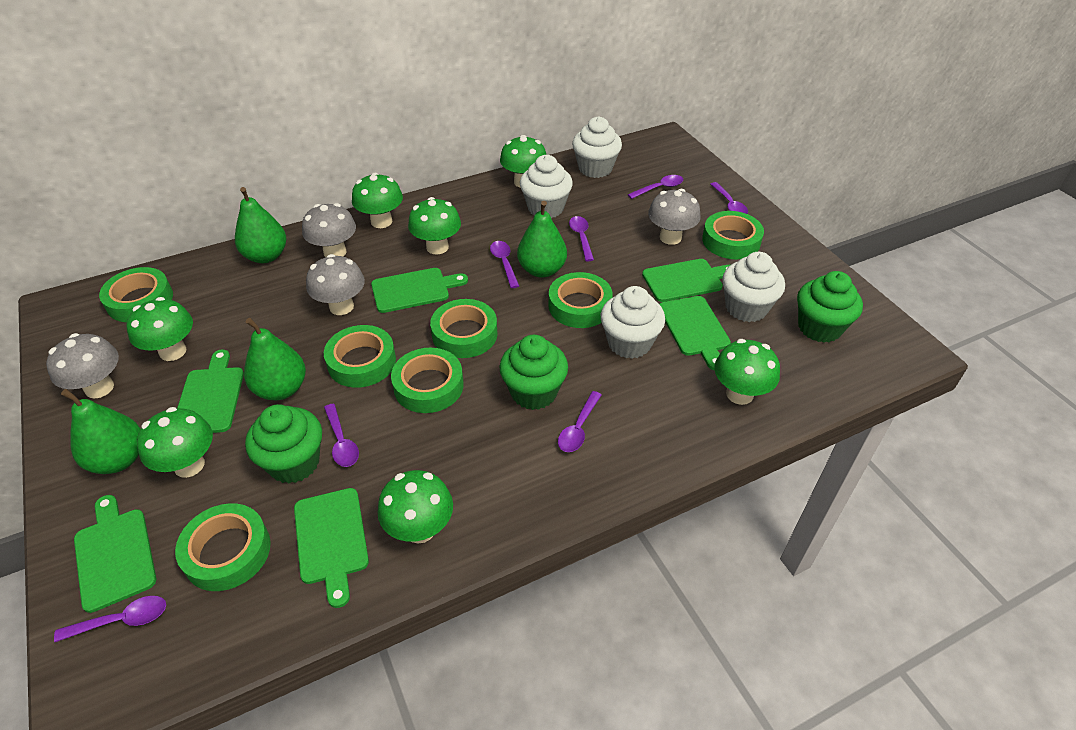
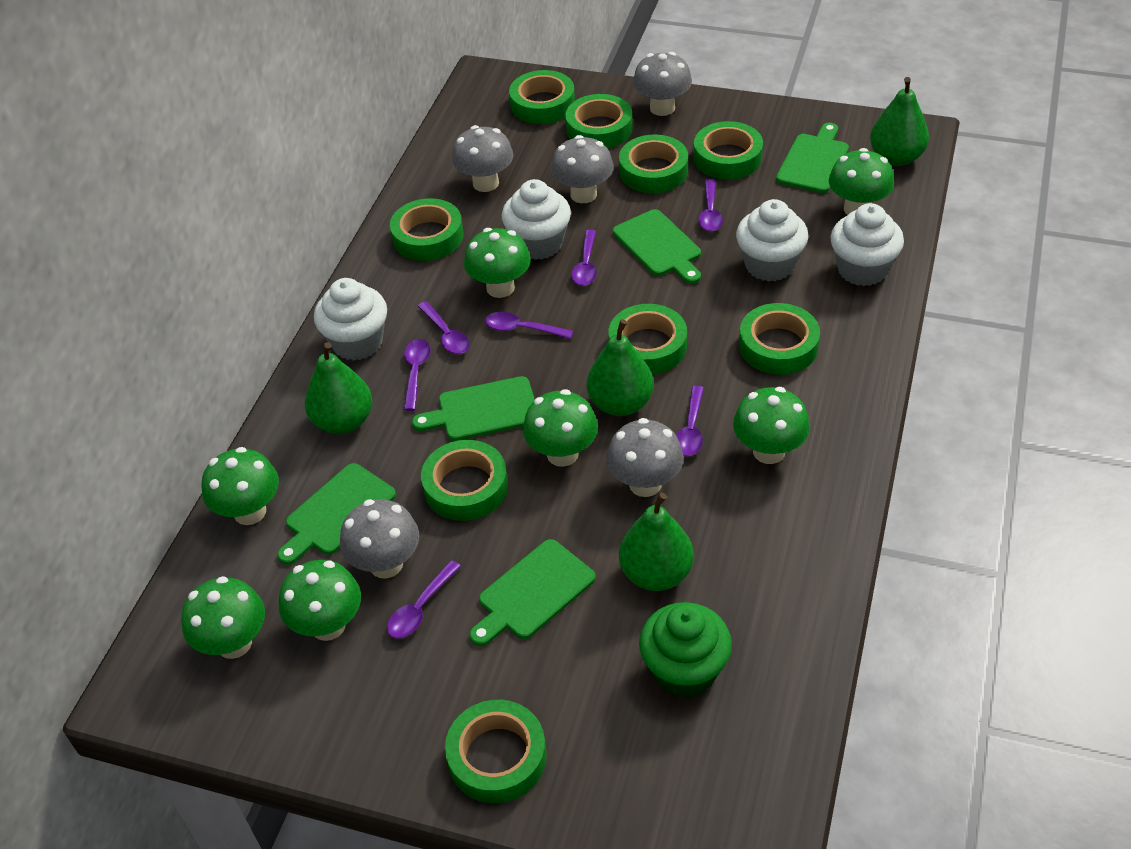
green cupcake: 3 -> 1
green cutting board: 6 -> 5
green tape: 7 -> 9
grey mushroom: 4 -> 5

